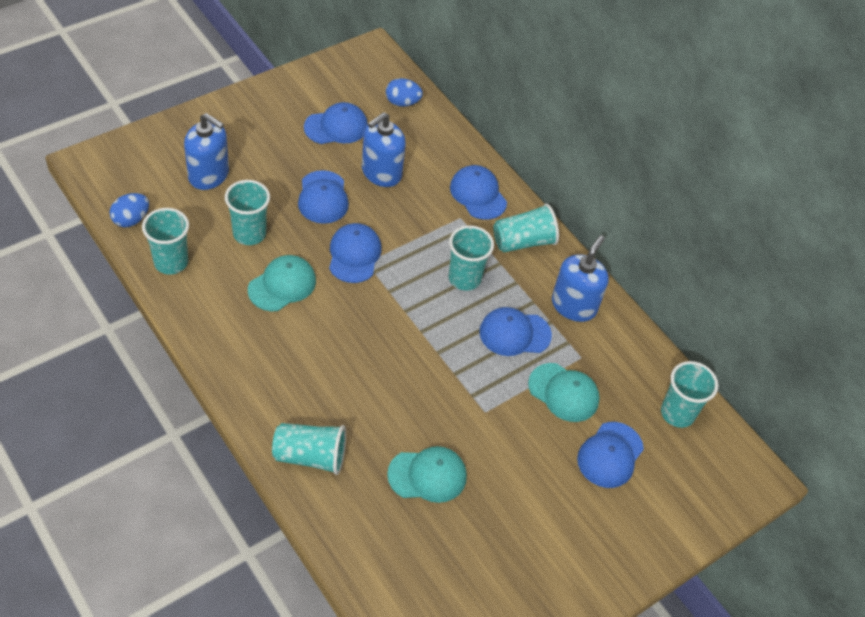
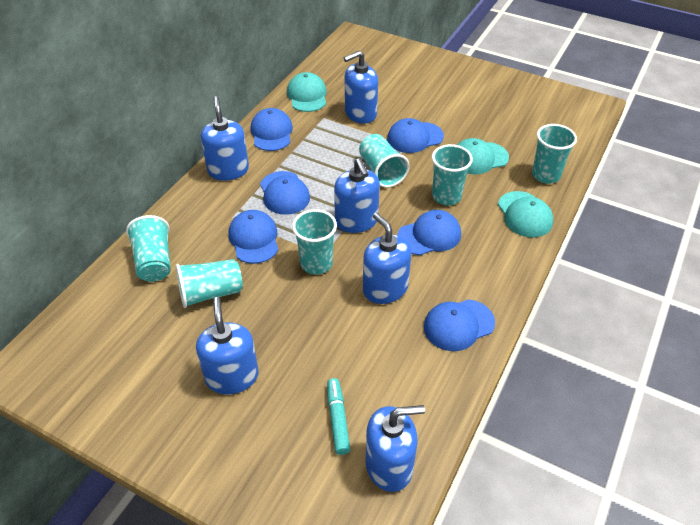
blue egg: 2 -> 0
blue soap dispenser: 3 -> 6
turquoise marker: 0 -> 1

